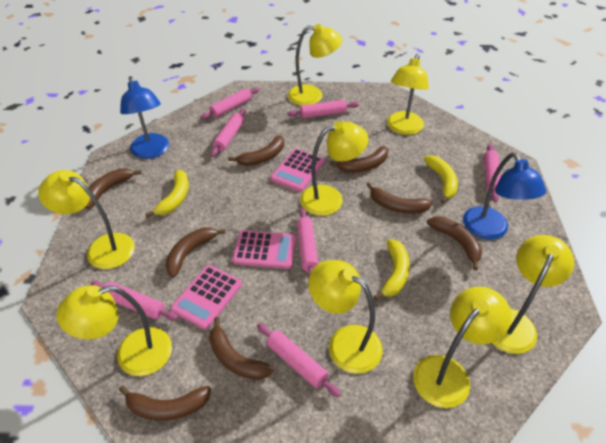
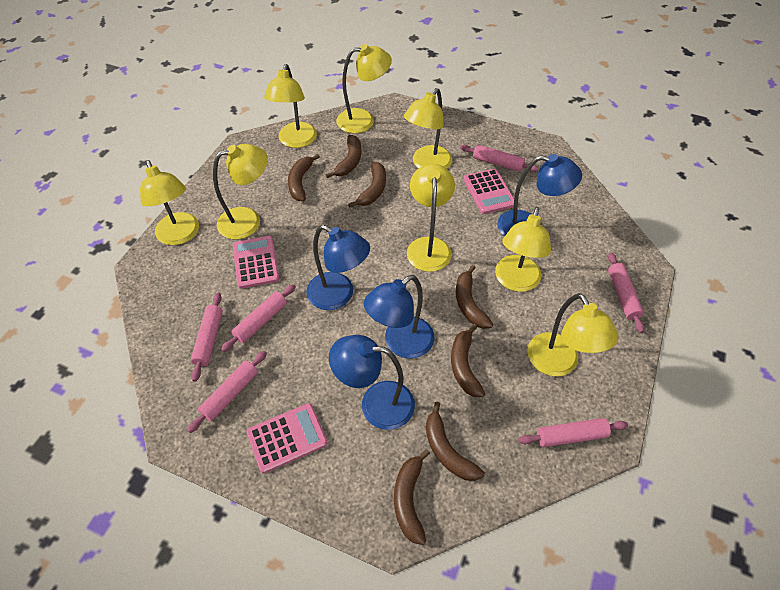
blue lamp: 2 -> 4
brown banana: 8 -> 7
pink rolling pin: 7 -> 6
yellow banana: 3 -> 0

